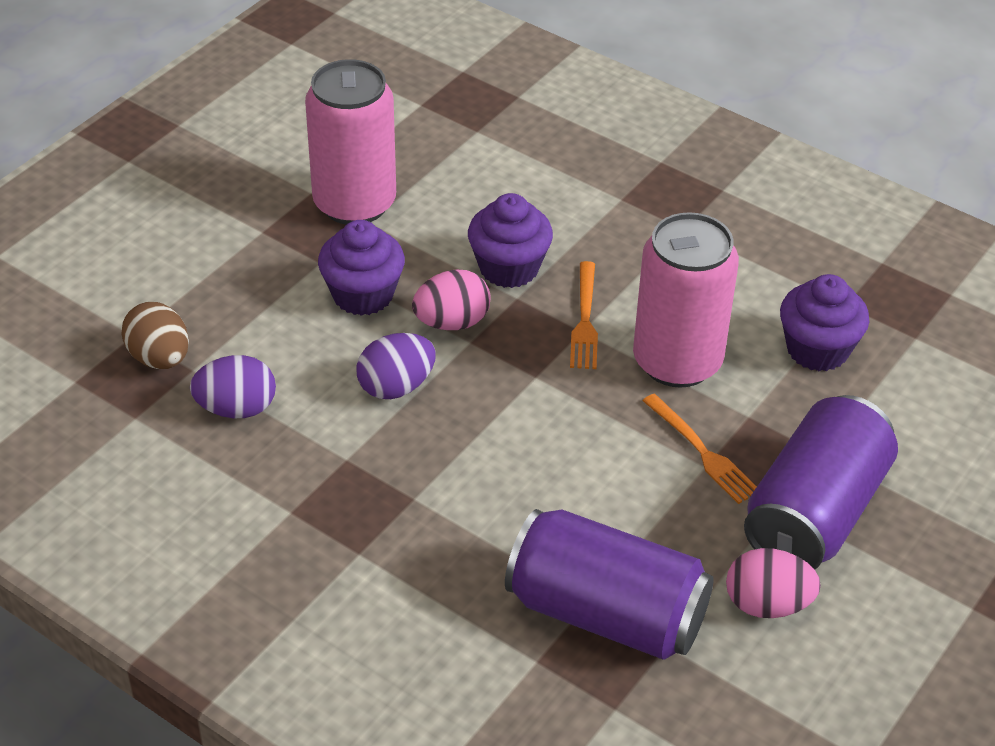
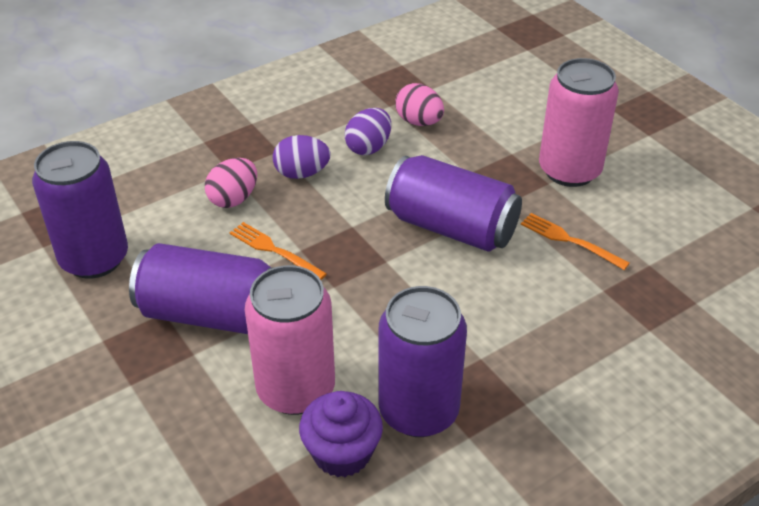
brown egg: 1 -> 0
purple can: 2 -> 4
purple cupcake: 3 -> 1

